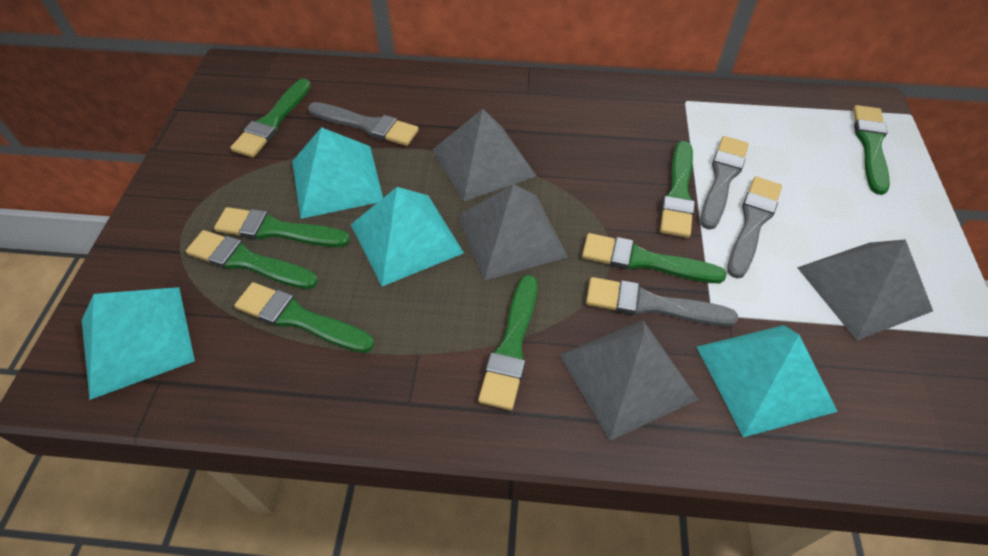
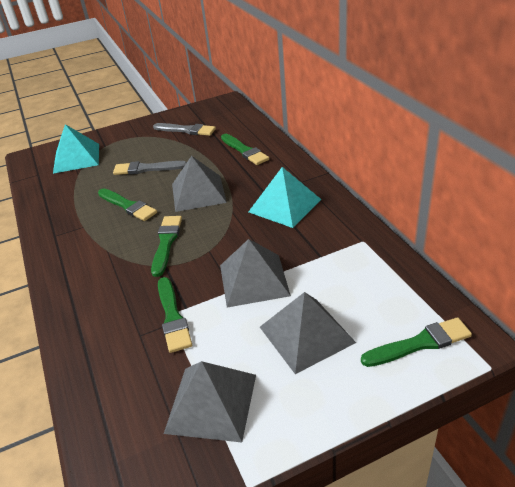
green brush: 8 -> 5
grey brush: 4 -> 2
turquoise pyramid: 4 -> 2

